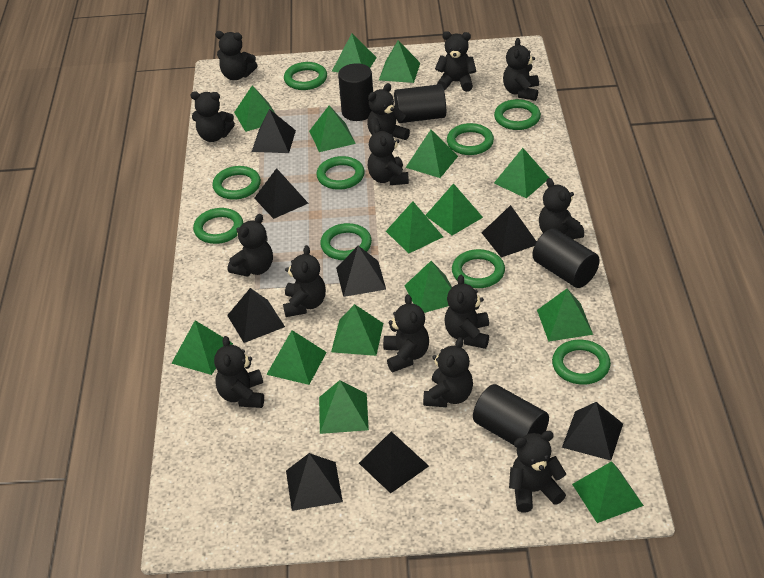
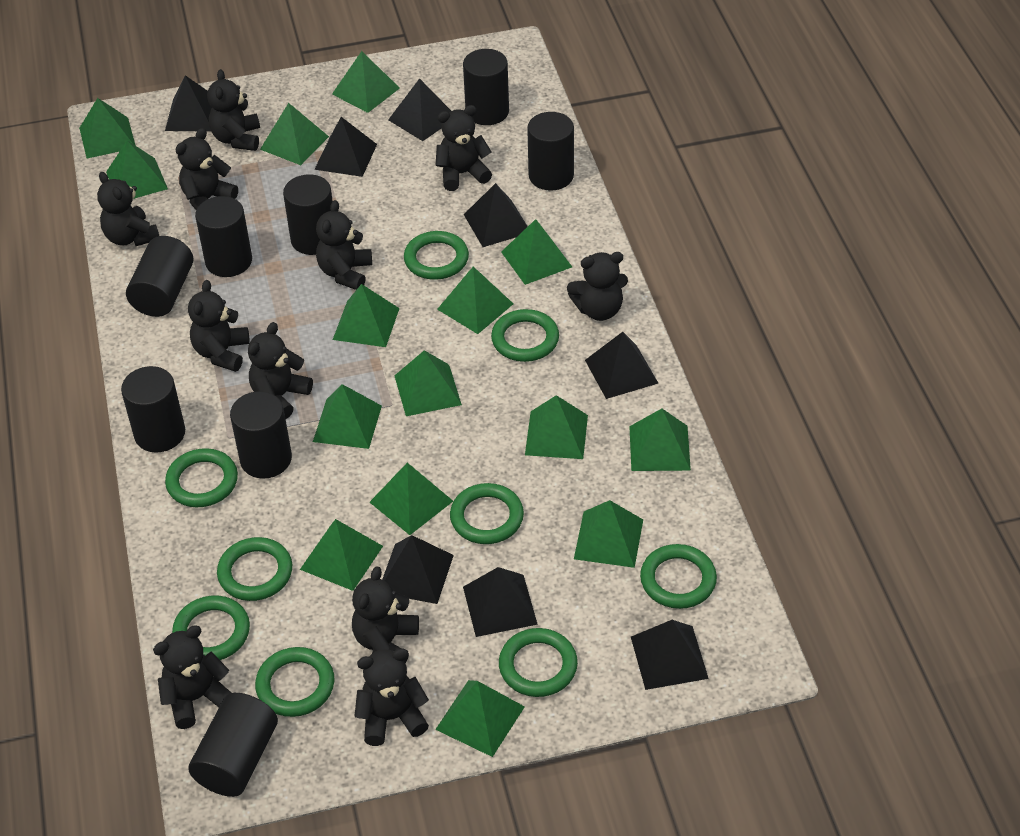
black cylinder: 4 -> 8
black teddy bear: 14 -> 11

